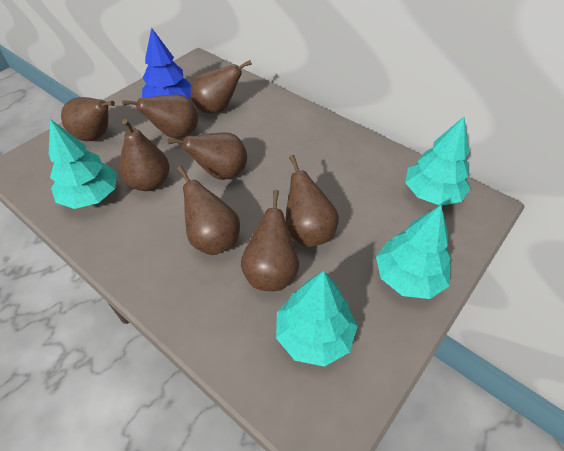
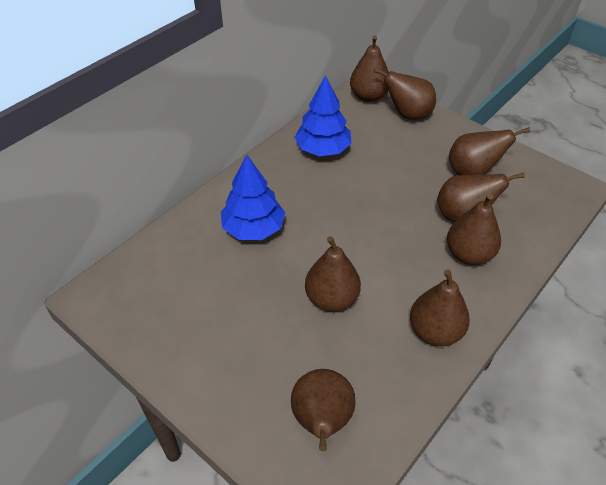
blue tree: 1 -> 2
turquoise tree: 4 -> 0

